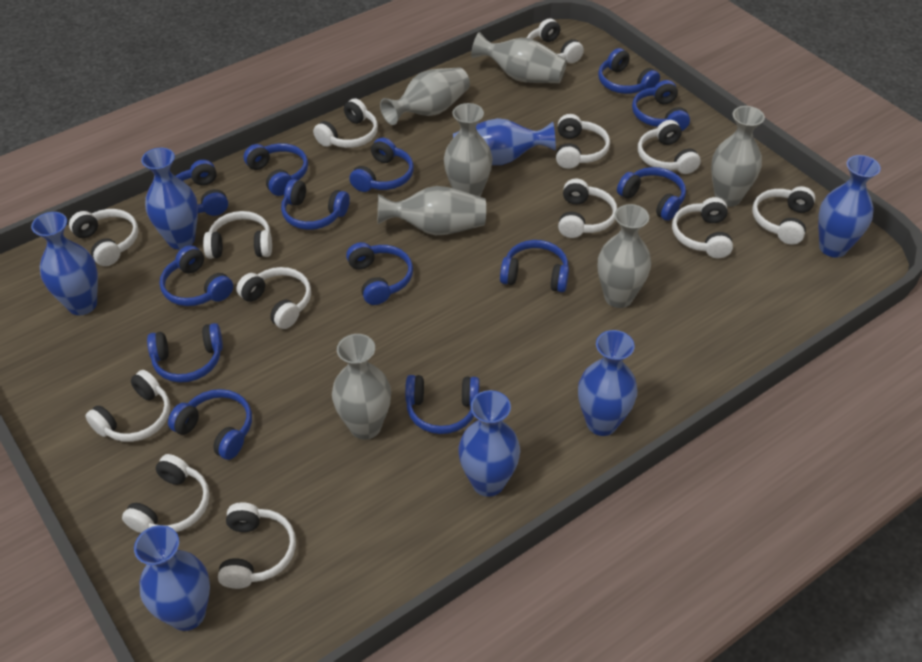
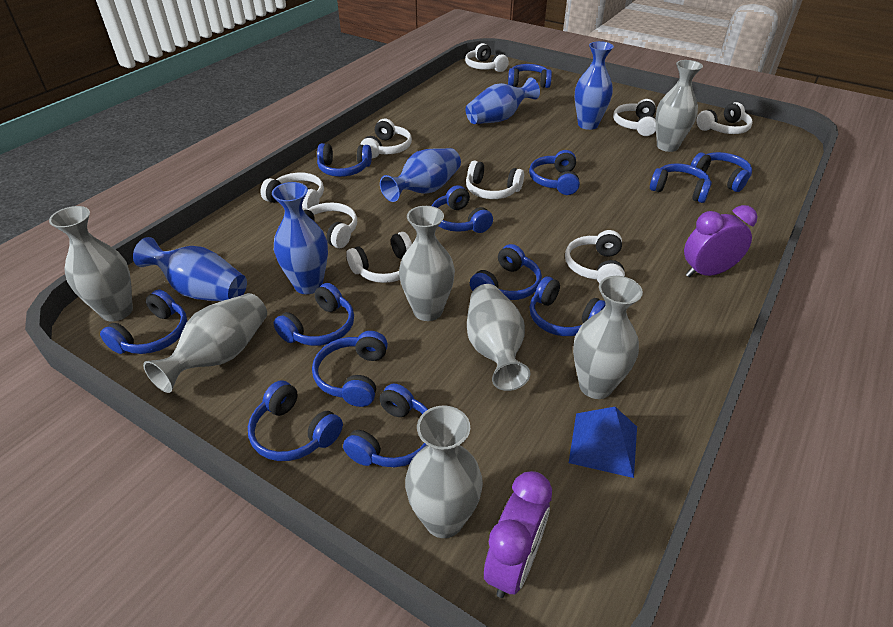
blue pyramid: 0 -> 1
blue vase: 7 -> 5
purple clock: 0 -> 2
white headphones: 13 -> 9

